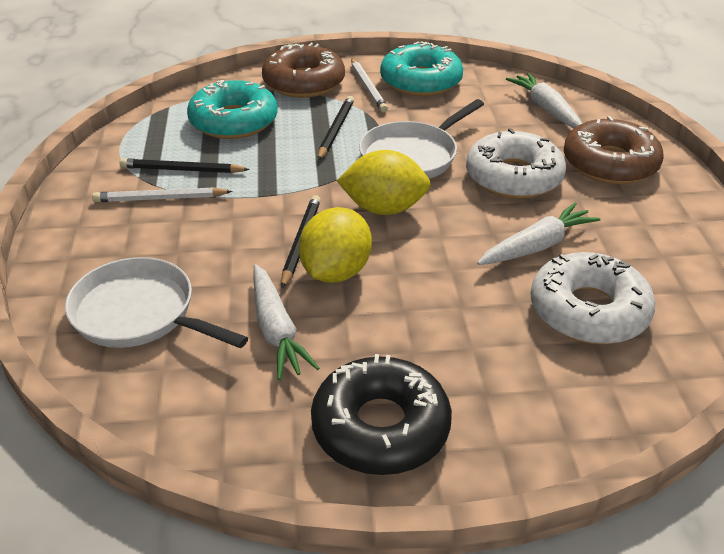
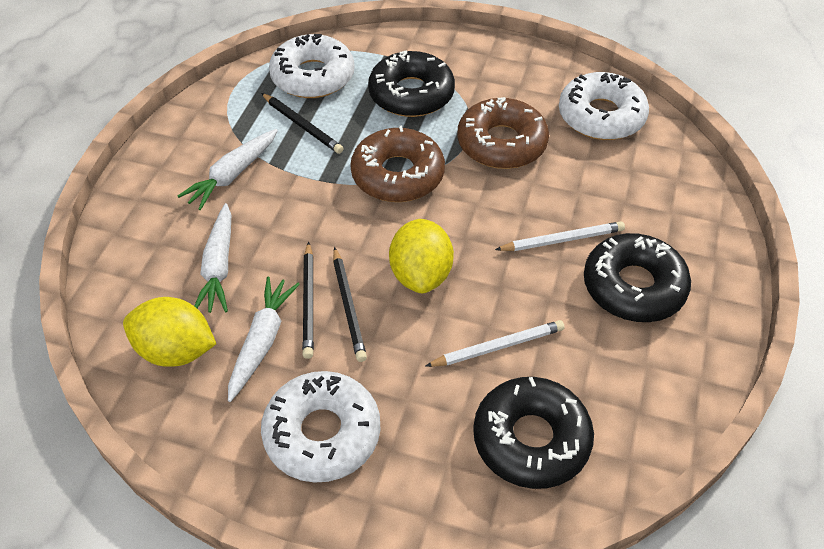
black donut: 1 -> 3
turquoise donut: 2 -> 0
white donut: 2 -> 3
white pan: 2 -> 0

